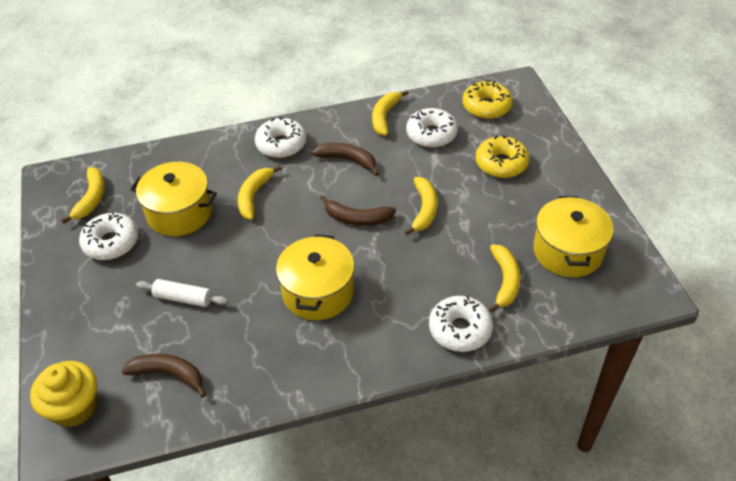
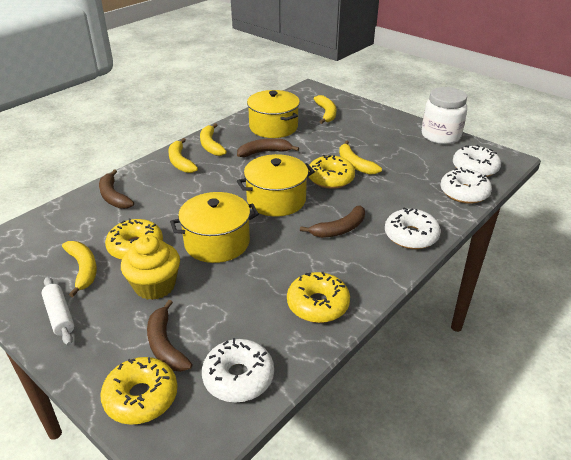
brown banana: 3 -> 4
white jar: 0 -> 1
yellow donut: 2 -> 4

